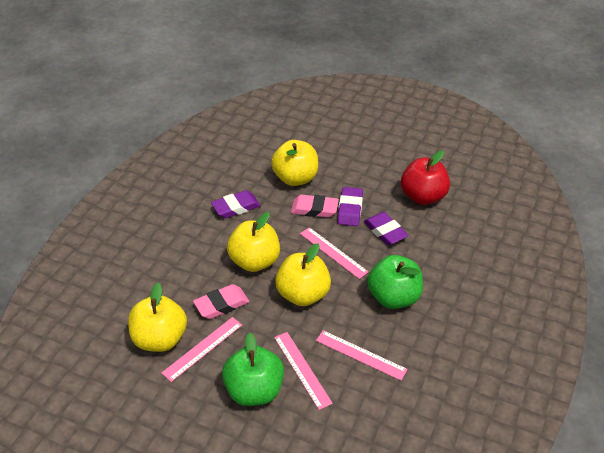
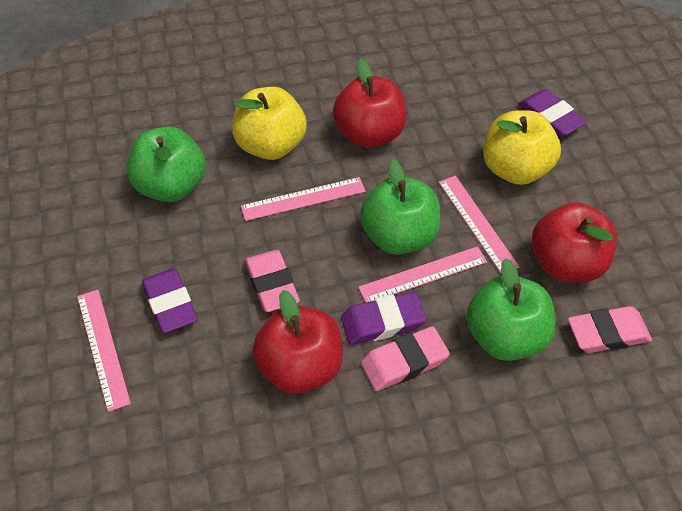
green apple: 2 -> 3
pink eraser: 2 -> 3
red apple: 1 -> 3
yellow apple: 4 -> 2

